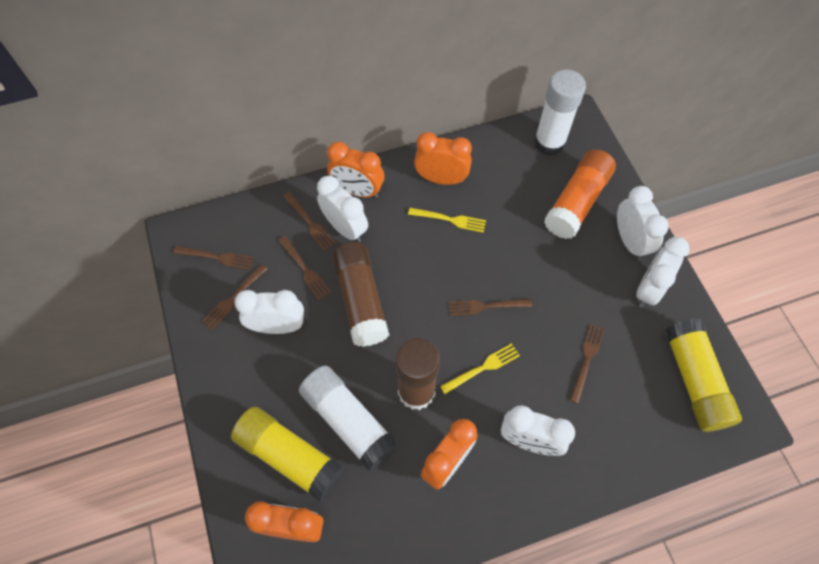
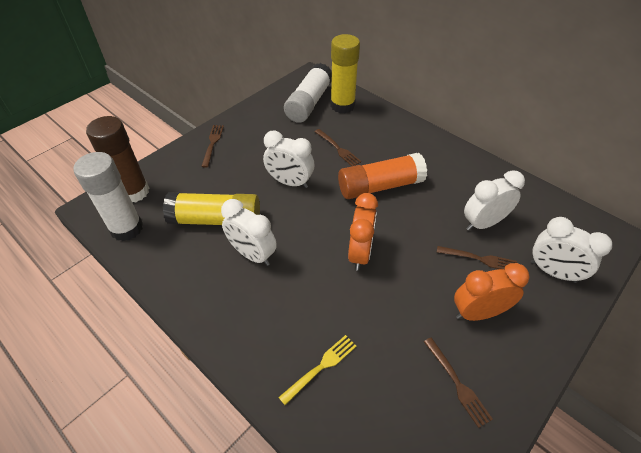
brown fork: 6 -> 4
brown glue stick: 2 -> 1
orange clock: 4 -> 2
white clock: 5 -> 4
yellow fork: 2 -> 1

